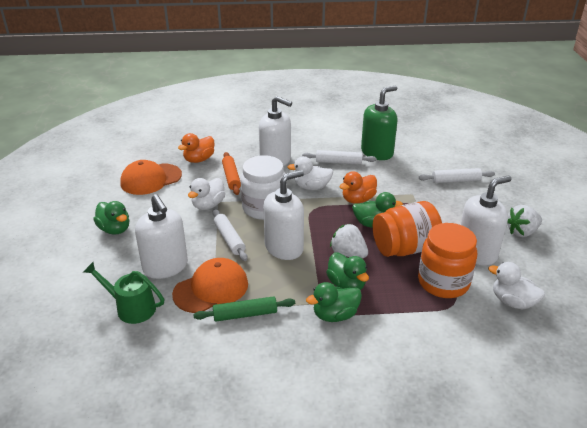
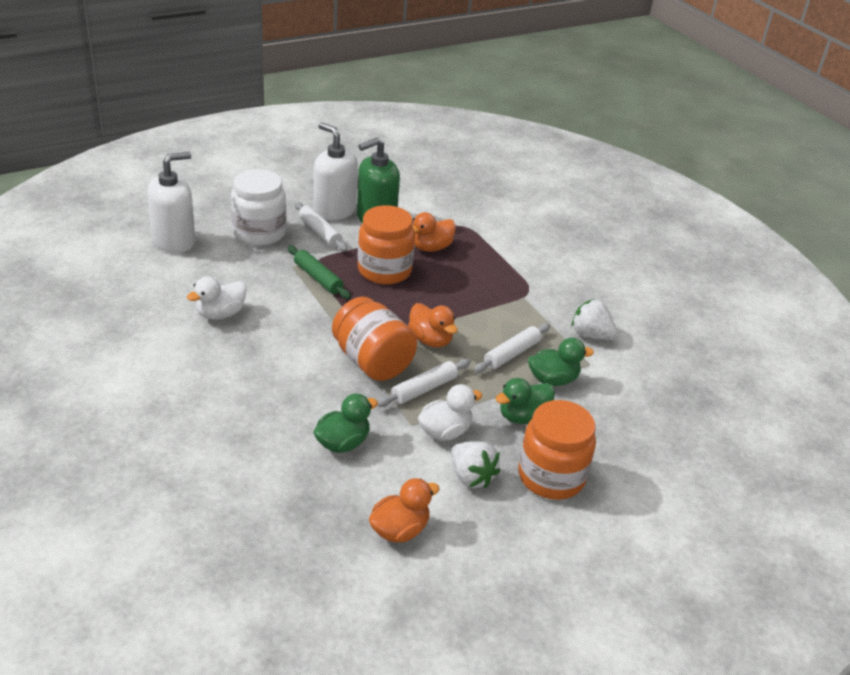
green duck: 4 -> 3
green watering can: 1 -> 0
orange cap: 2 -> 0
orange duck: 2 -> 3
orange jar: 2 -> 3
orange rolling pin: 1 -> 0
white duck: 3 -> 2
white soap dispenser: 4 -> 2

